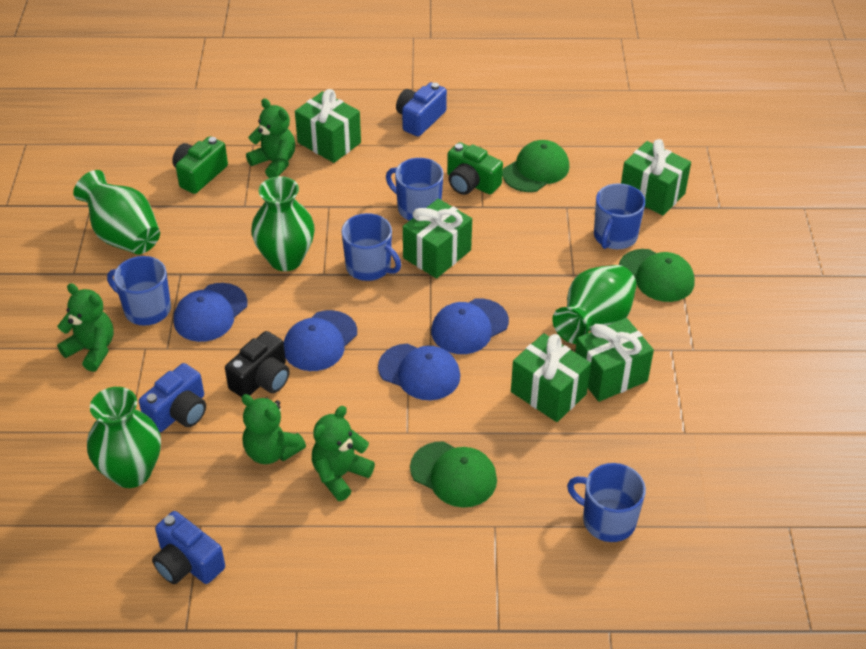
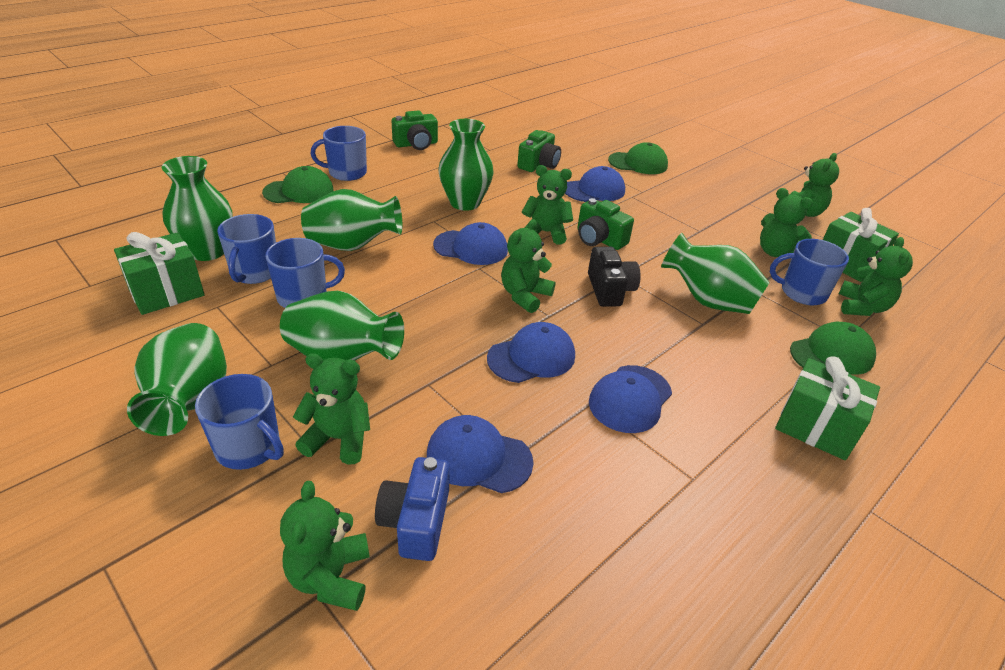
blue camera: 3 -> 1
blue cap: 4 -> 5
green camera: 2 -> 3
green gift: 5 -> 3
green teddy bear: 4 -> 7
green vase: 4 -> 6

